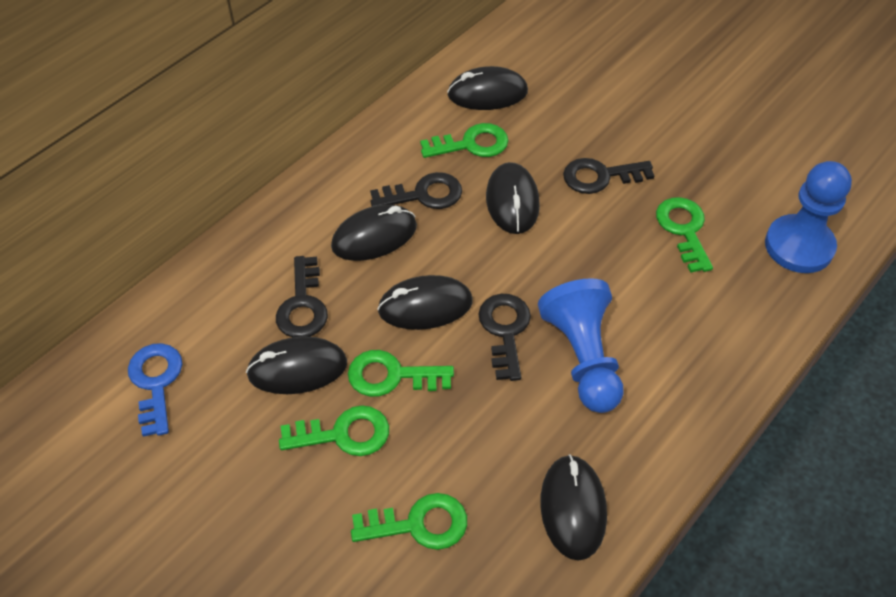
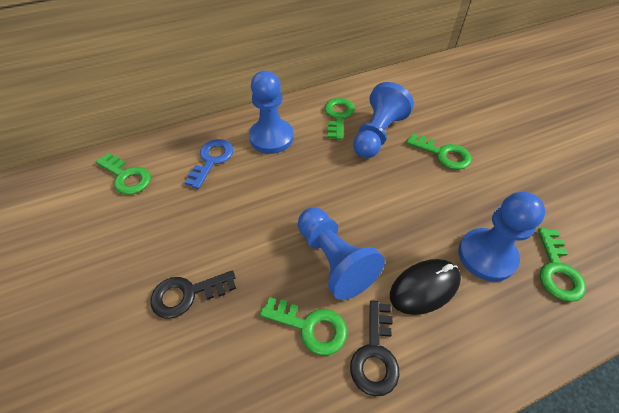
black key: 4 -> 2
black mouse: 6 -> 1
blue pawn: 2 -> 4

